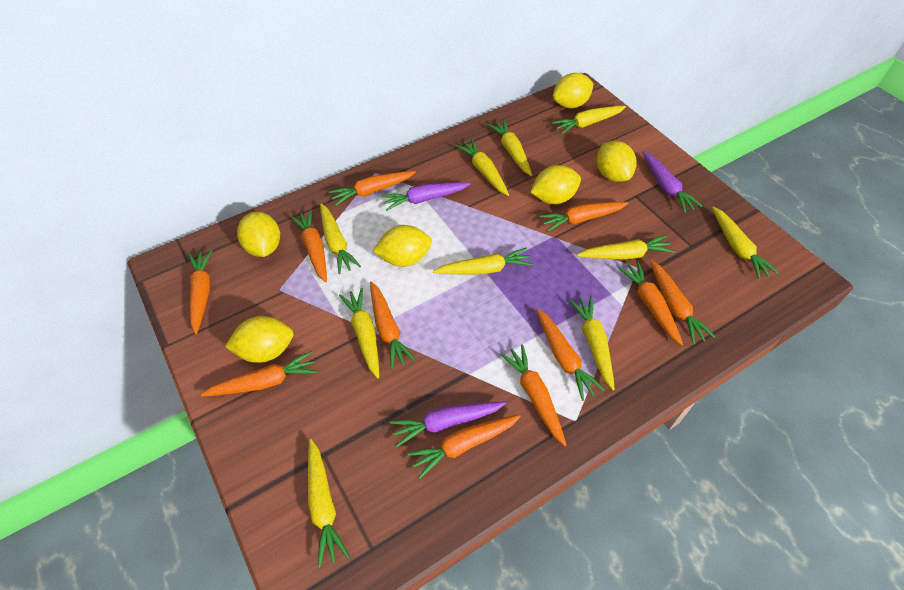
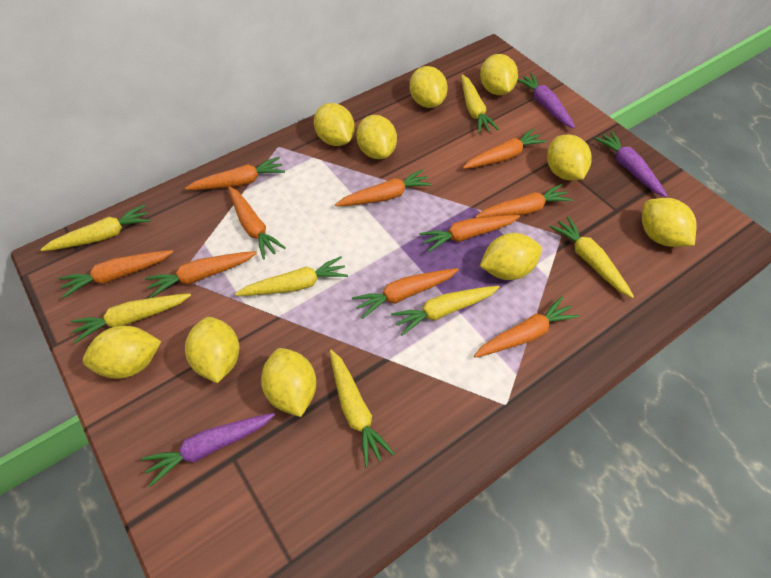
orange carrot: 11 -> 10
yellow carrot: 10 -> 7
yellow lemon: 6 -> 10

